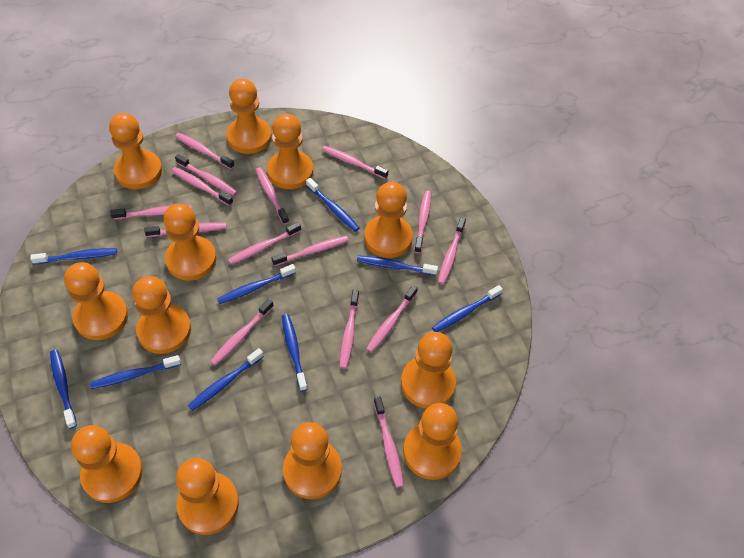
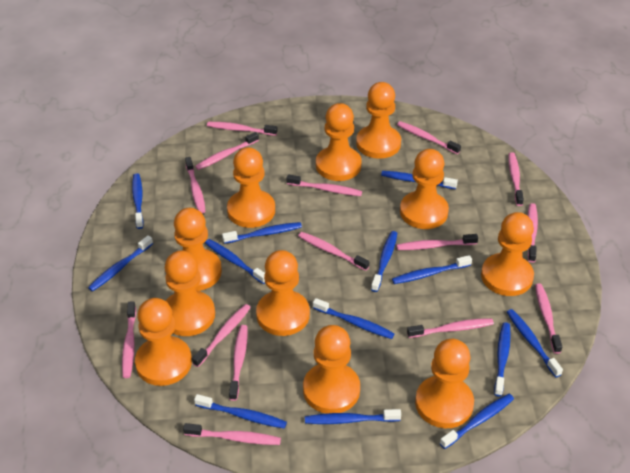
blue toothbrush: 9 -> 13
orange pawn: 12 -> 11

